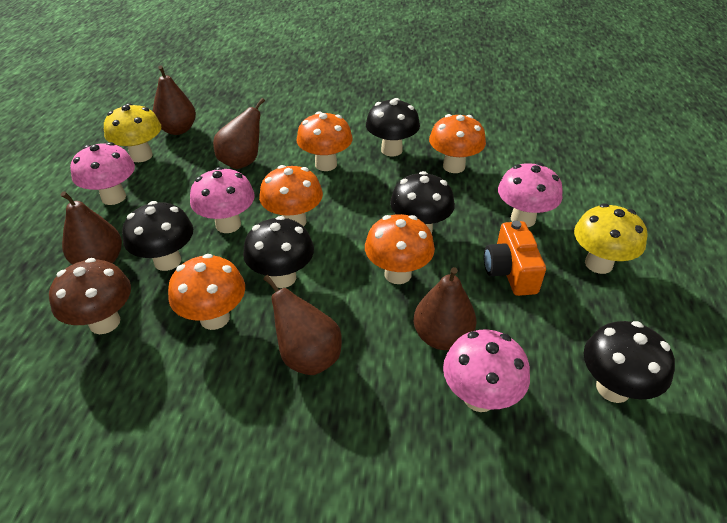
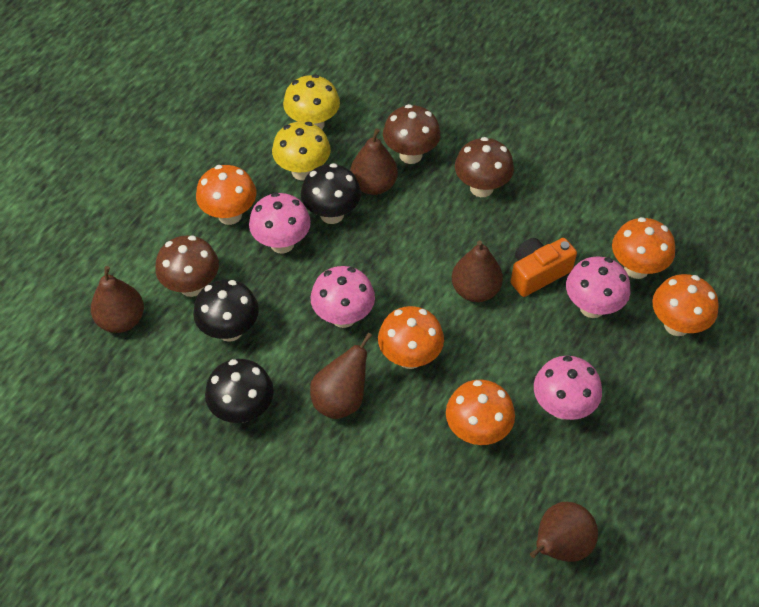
black mushroom: 5 -> 3
brown mushroom: 1 -> 3

